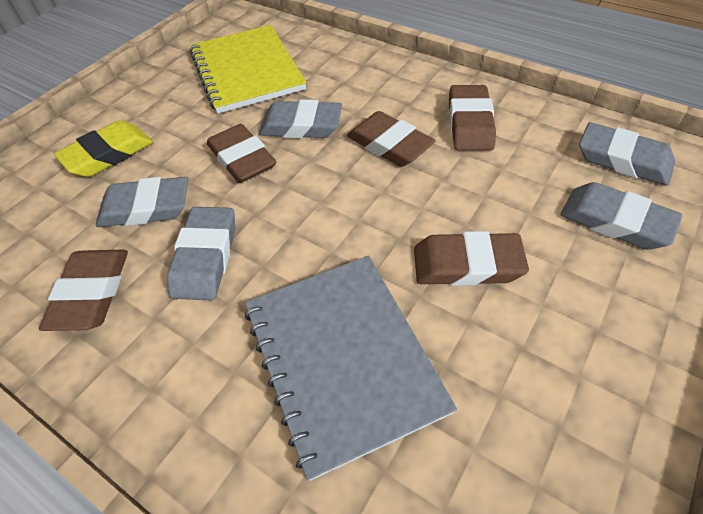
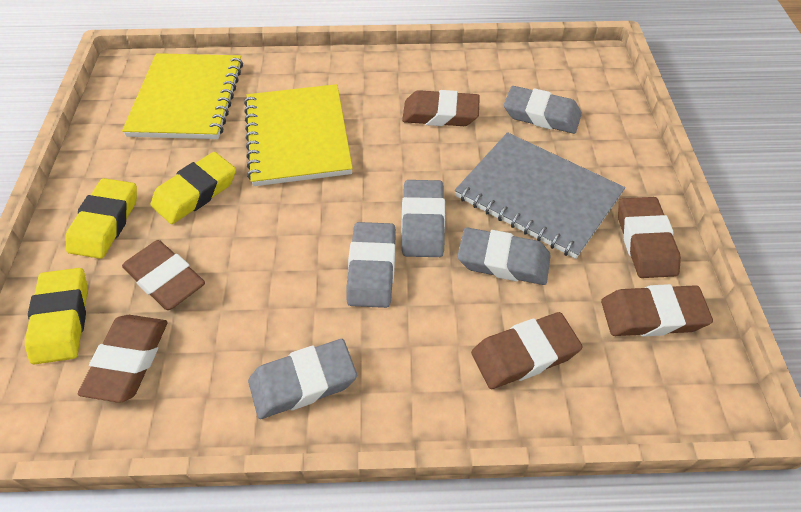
brown eraser: 5 -> 6
yellow eraser: 1 -> 3
yellow notebook: 1 -> 2

